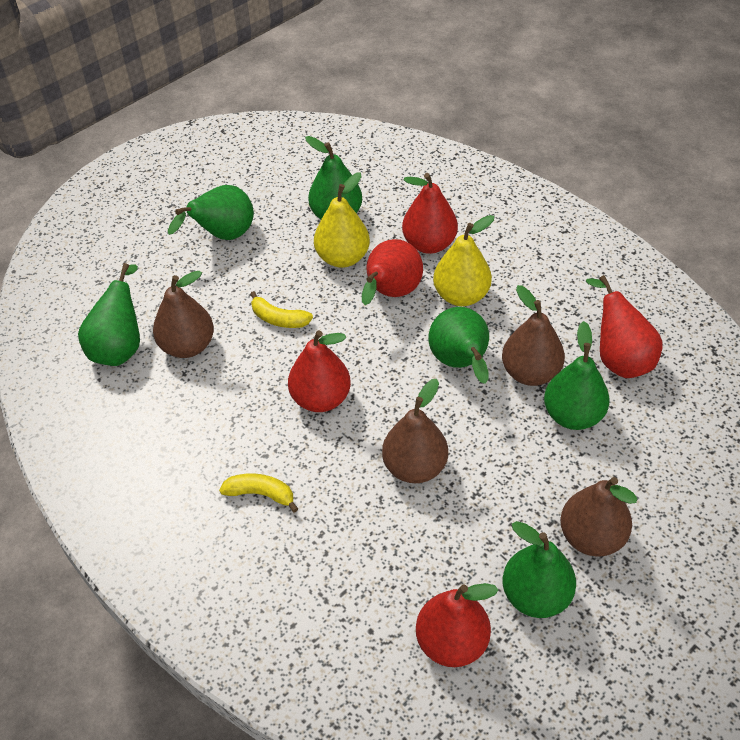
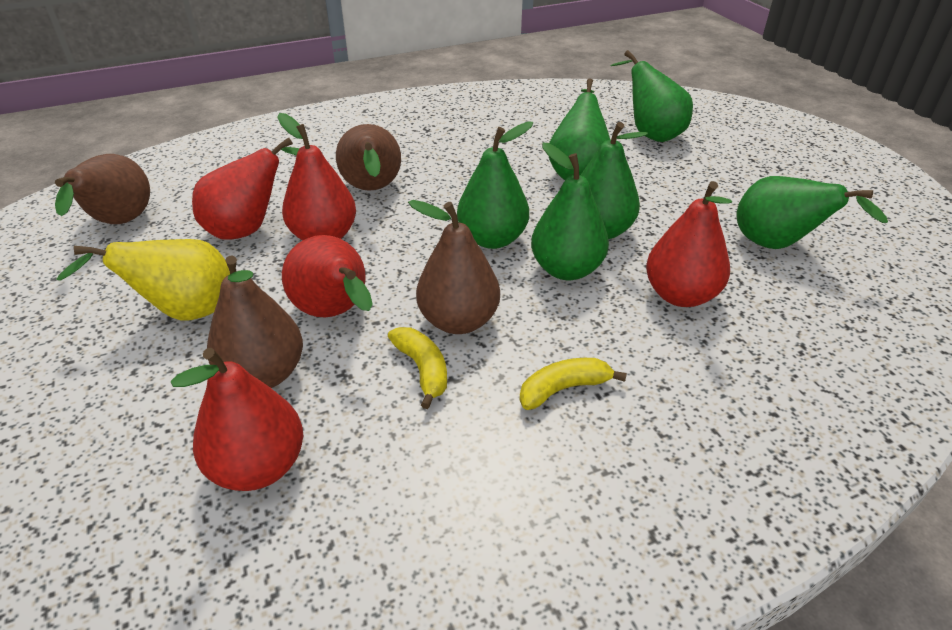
yellow pear: 2 -> 1

